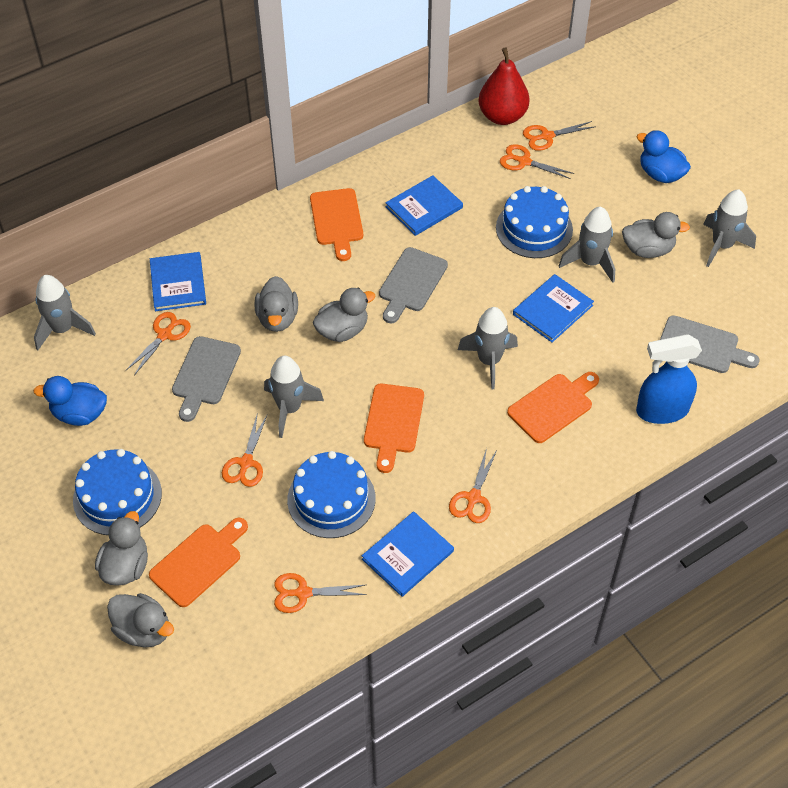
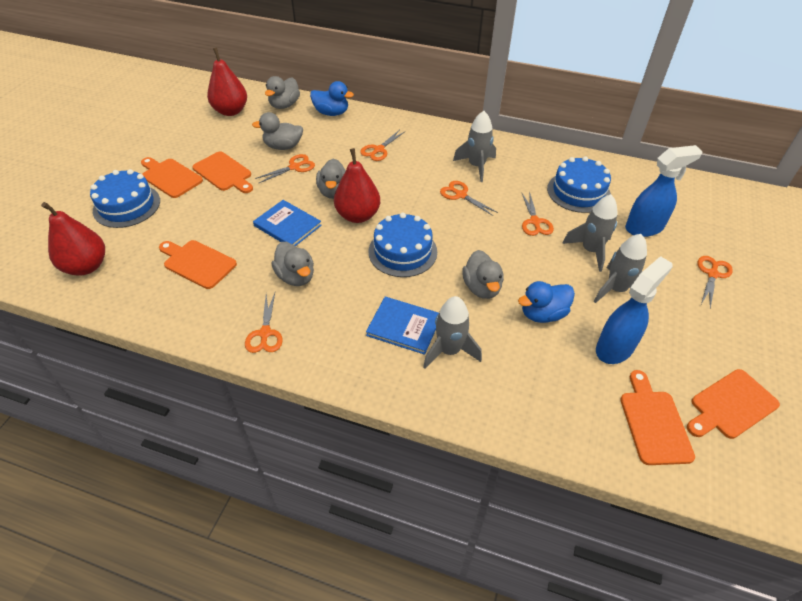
blue book: 4 -> 2
blue spray bottle: 1 -> 2
grey cutting board: 3 -> 0
grey rocket: 5 -> 4
orange cutting board: 4 -> 5
red pear: 1 -> 3

